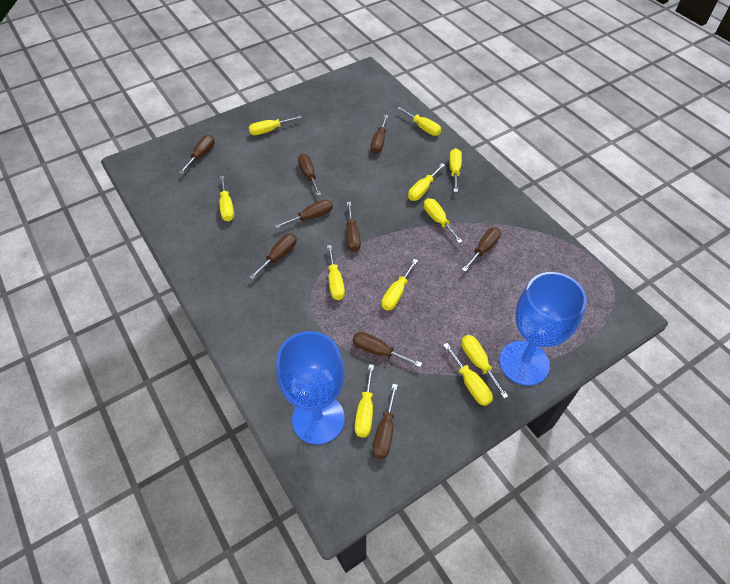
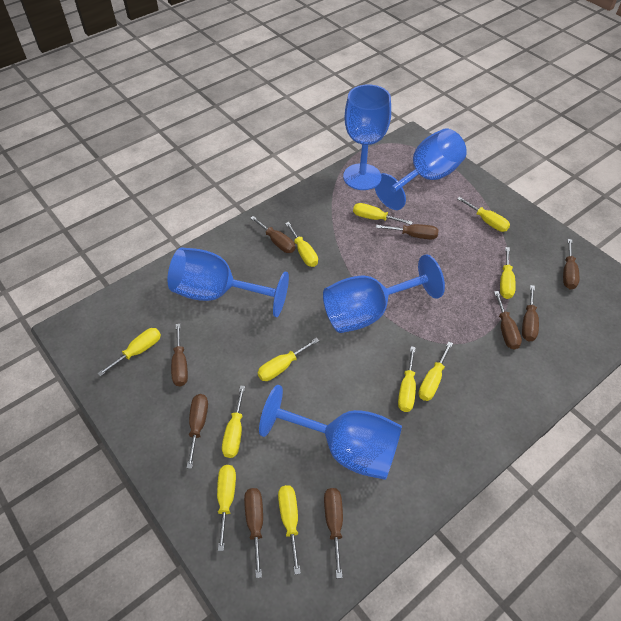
blue goblet: 2 -> 5

